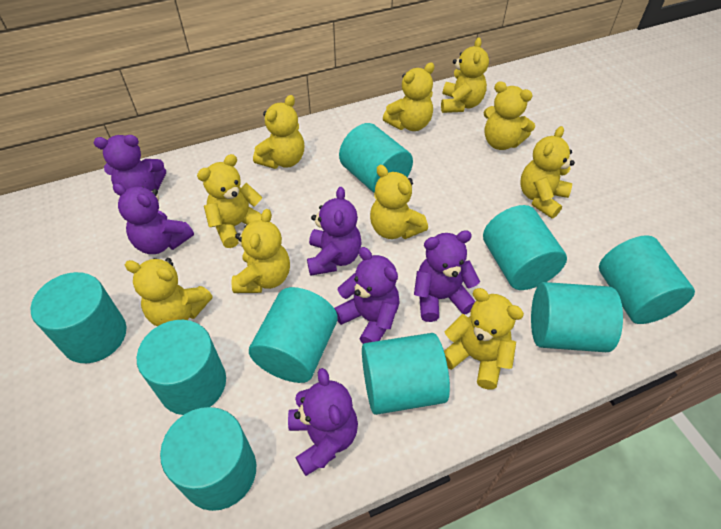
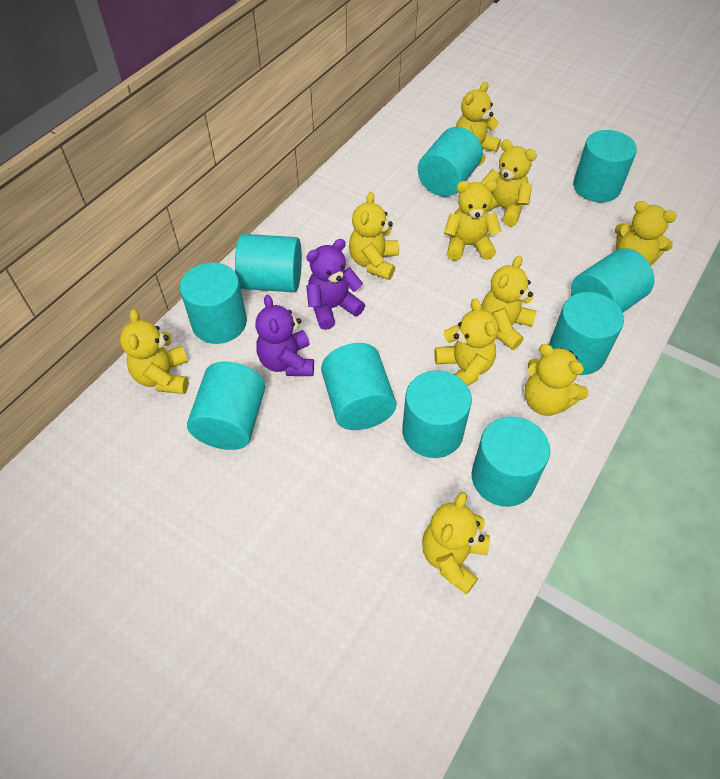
purple teddy bear: 6 -> 2
turquoise cylinder: 9 -> 10

